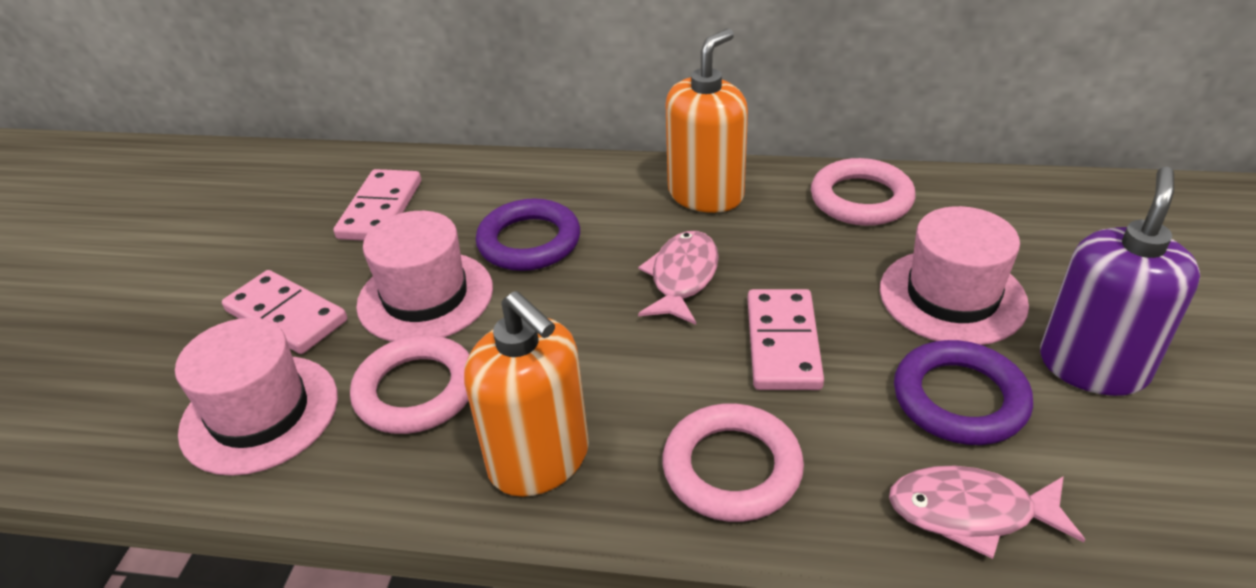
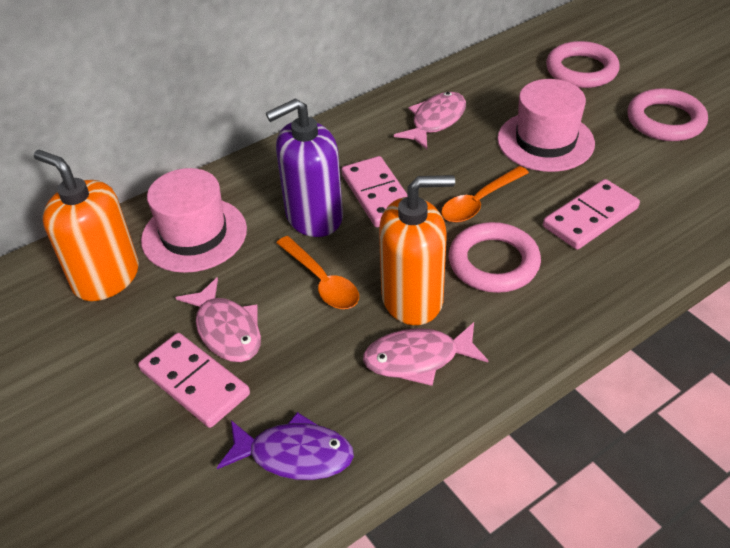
orange spoon: 0 -> 2
pink fish: 2 -> 3
pink hat: 3 -> 2
purple fish: 0 -> 1
purple ring: 2 -> 0

